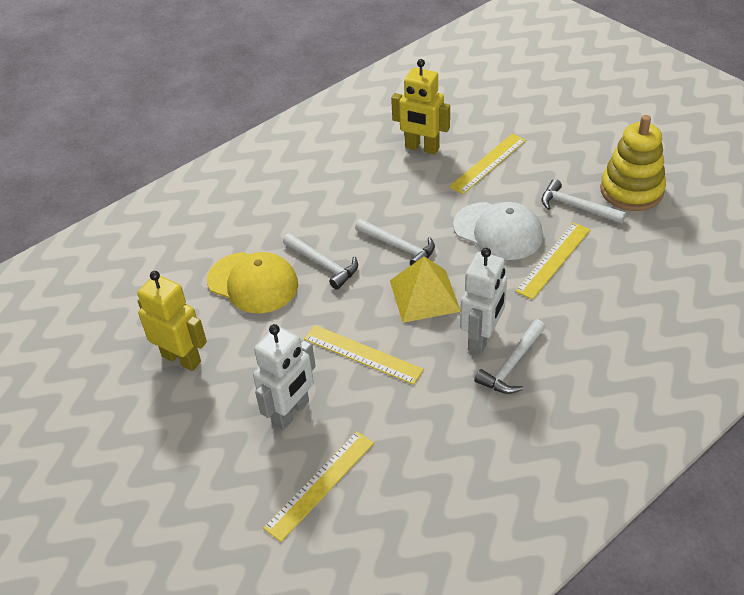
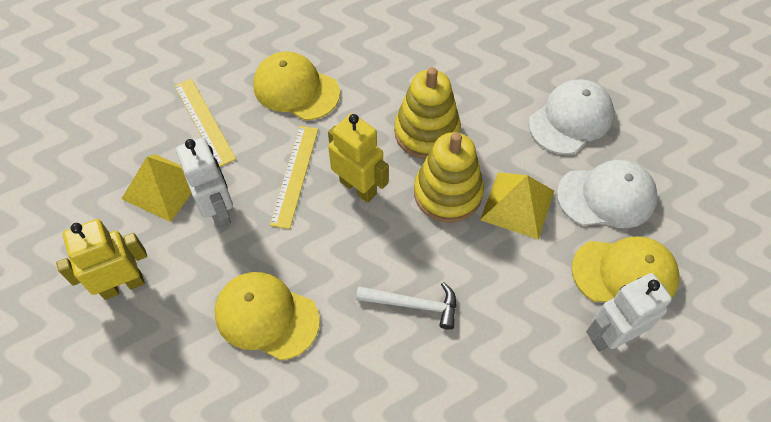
white cap: 1 -> 2
white hammer: 4 -> 1
yellow cap: 1 -> 3
yellow pyramid: 1 -> 2
yellow ruler: 4 -> 2
yellow stacking toy: 1 -> 2

